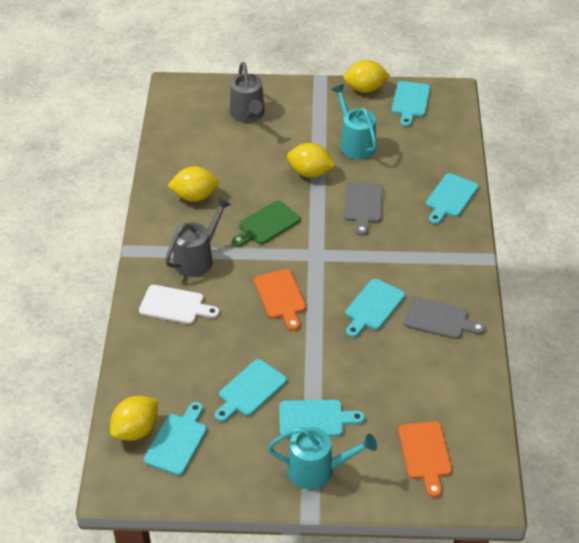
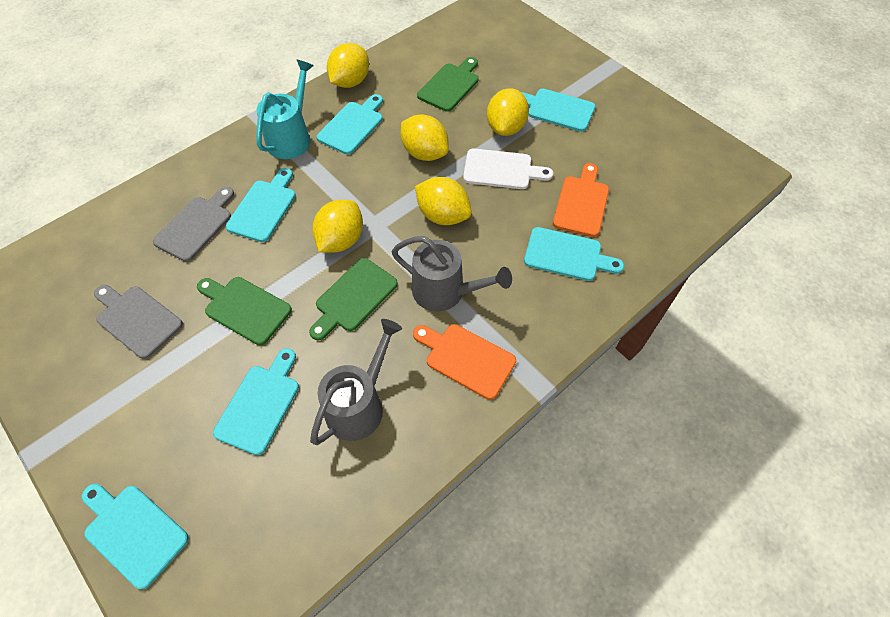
green cutting board: 1 -> 3
turquoise watering can: 2 -> 1
yellow lemon: 4 -> 5

